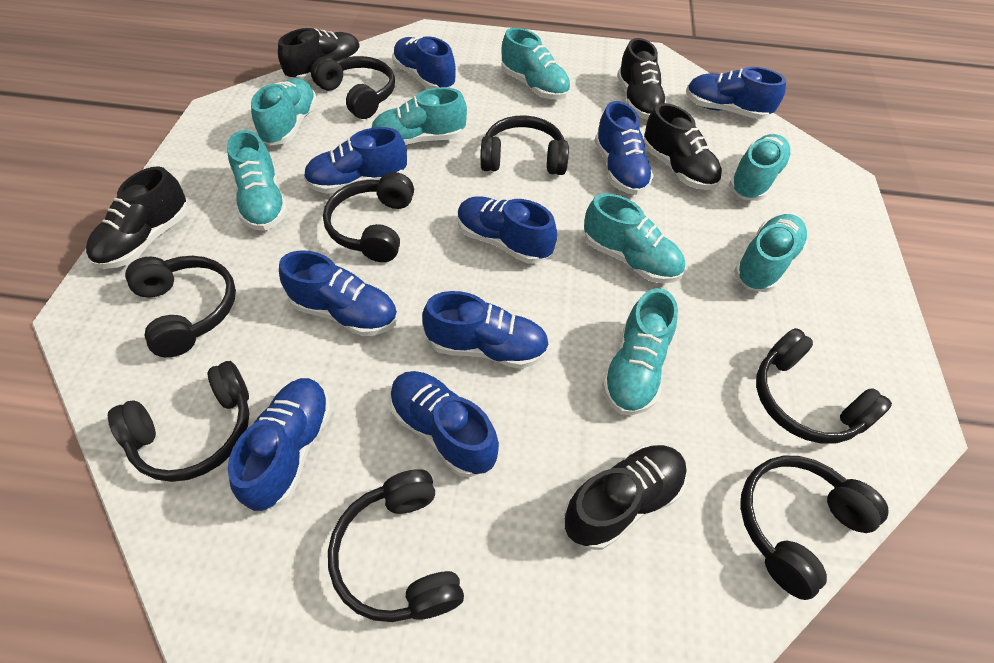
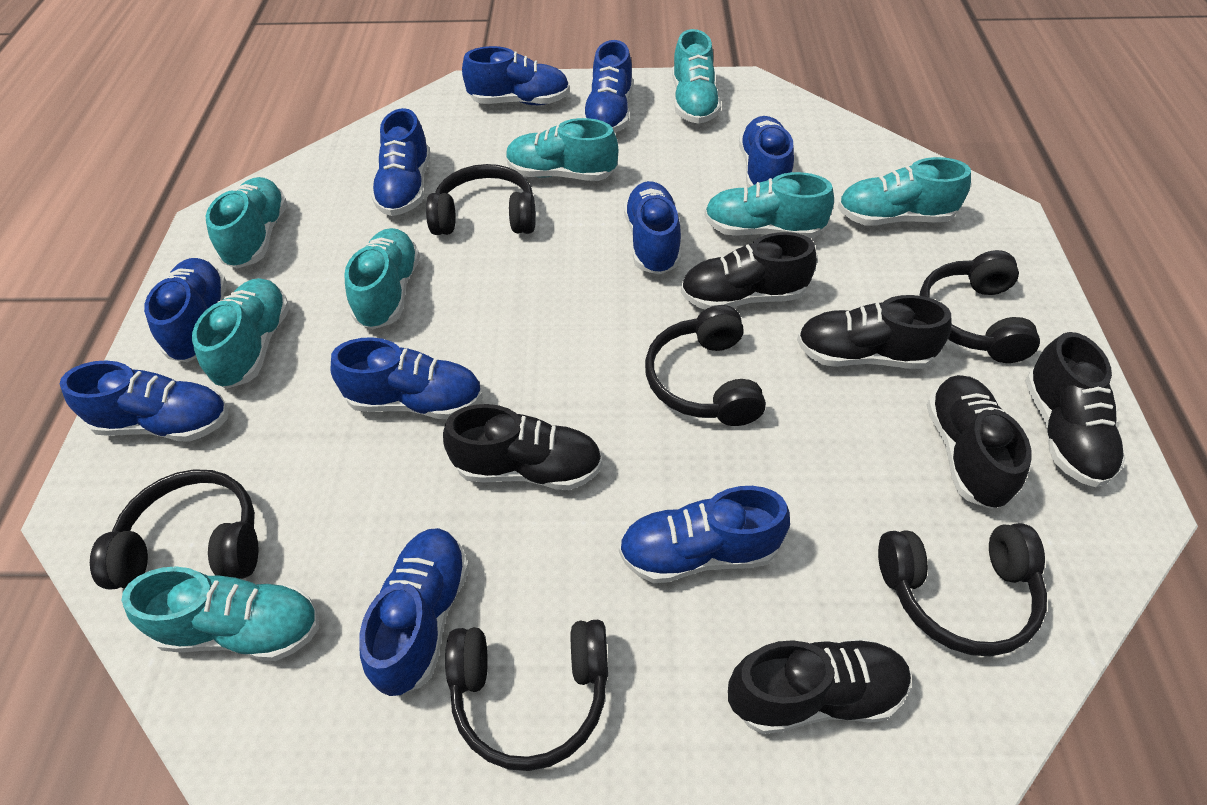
black headphones: 8 -> 6
black shoe: 5 -> 6
blue shoe: 9 -> 10

